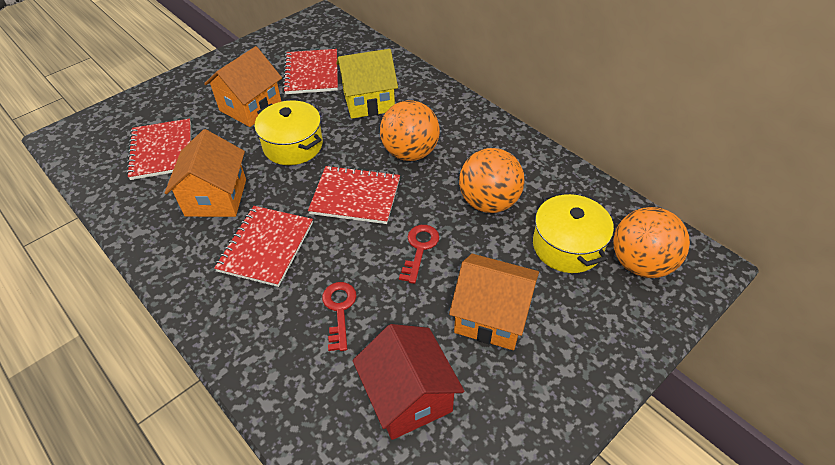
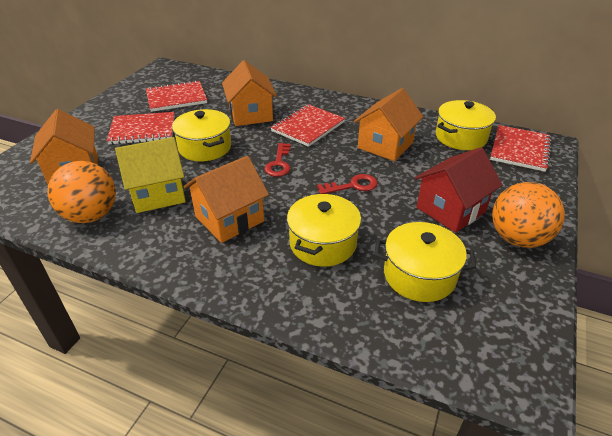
orange ball: 3 -> 2
orange house: 3 -> 4
yellow pot: 2 -> 4

